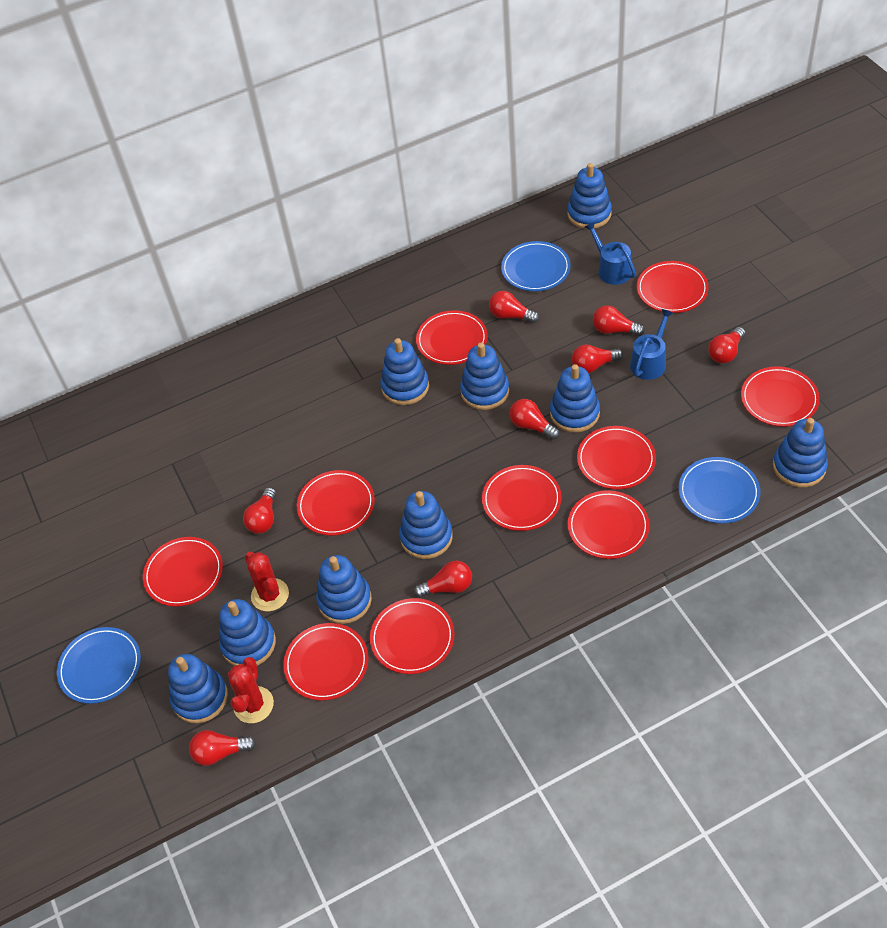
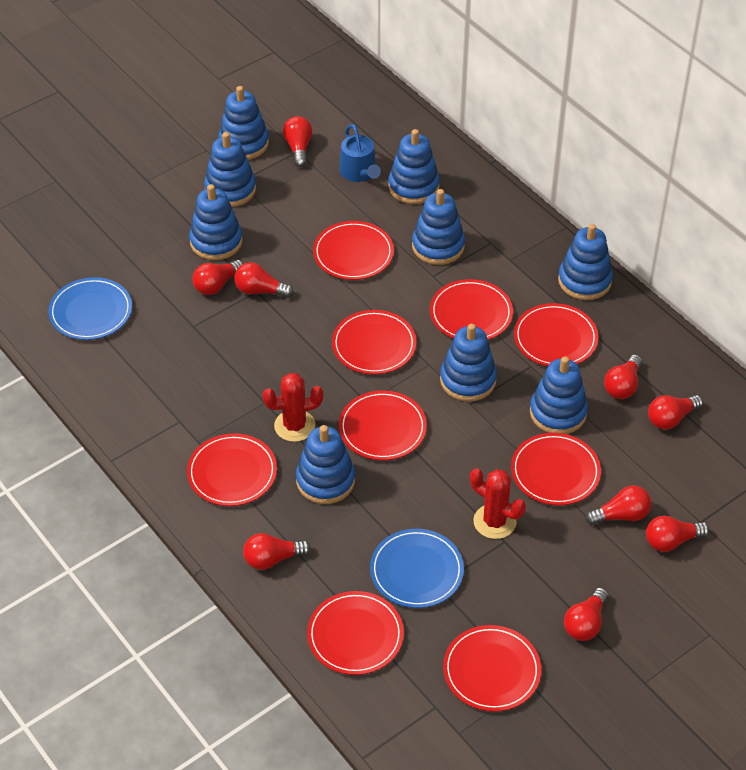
blue plate: 3 -> 2
blue watering can: 2 -> 1
red light bulb: 8 -> 9
red plate: 10 -> 9

